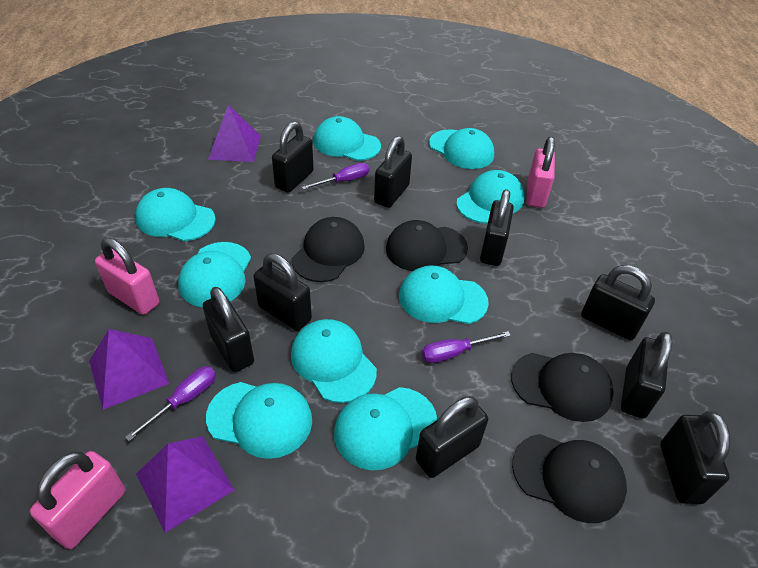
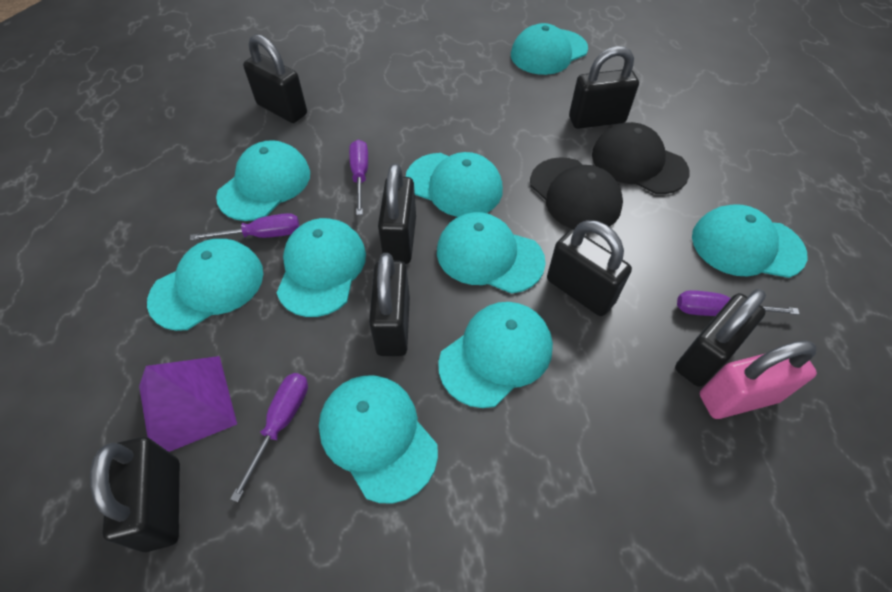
black cap: 4 -> 2
black padlock: 9 -> 7
pink padlock: 3 -> 1
purple pyramid: 3 -> 1
purple screwdriver: 3 -> 4

